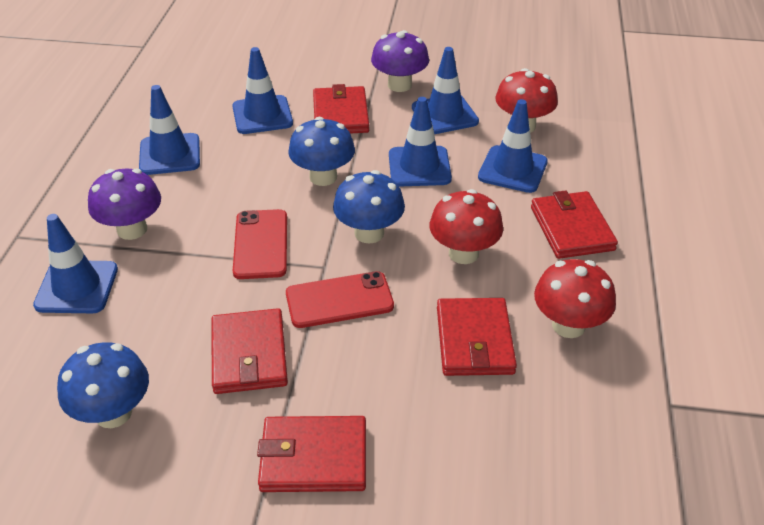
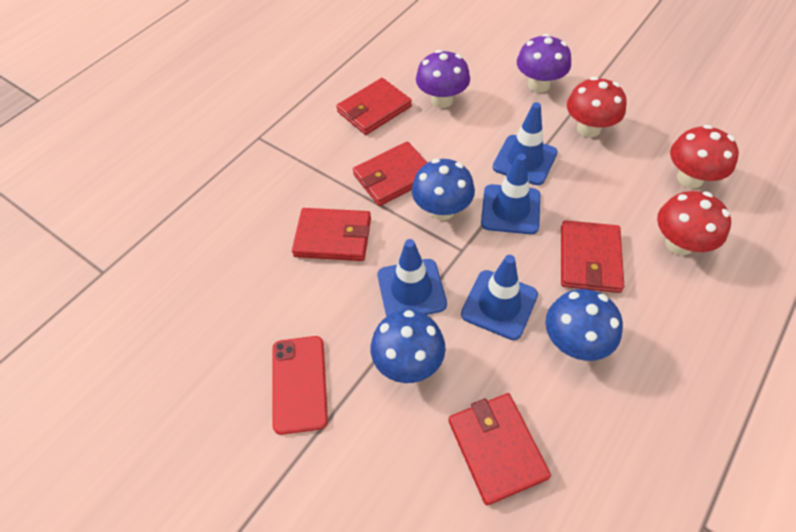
blue traffic cone: 6 -> 4
red phone: 2 -> 1

